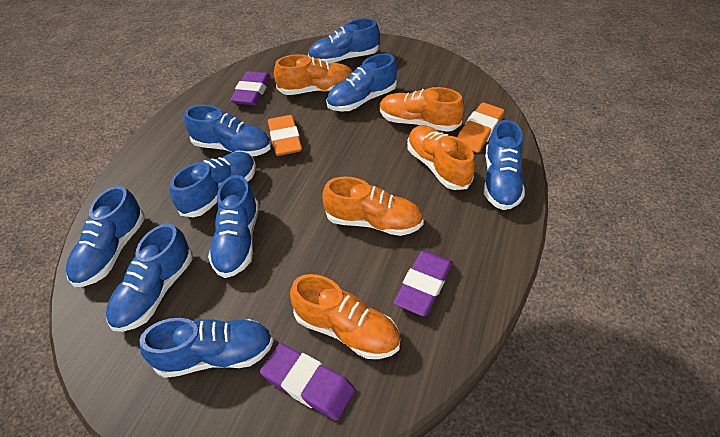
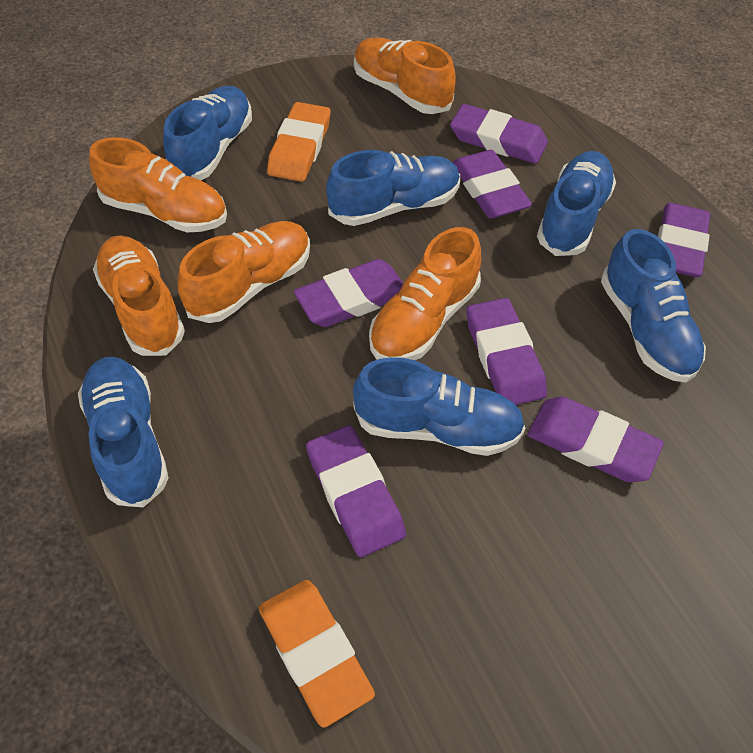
blue shoe: 9 -> 6
purple eraser: 3 -> 7

